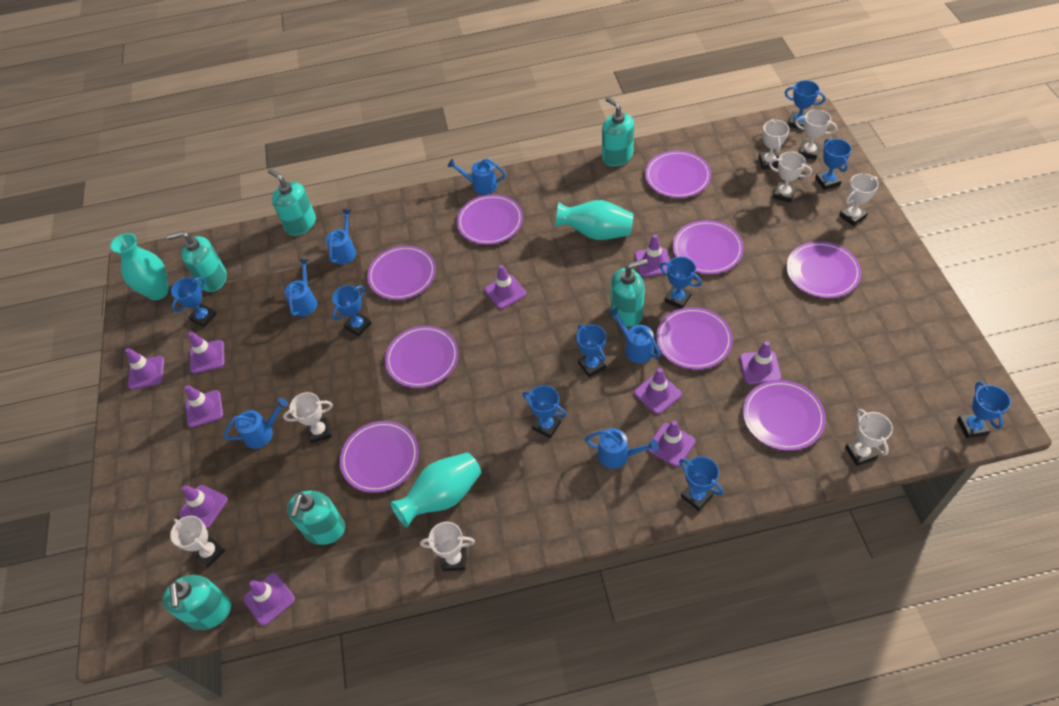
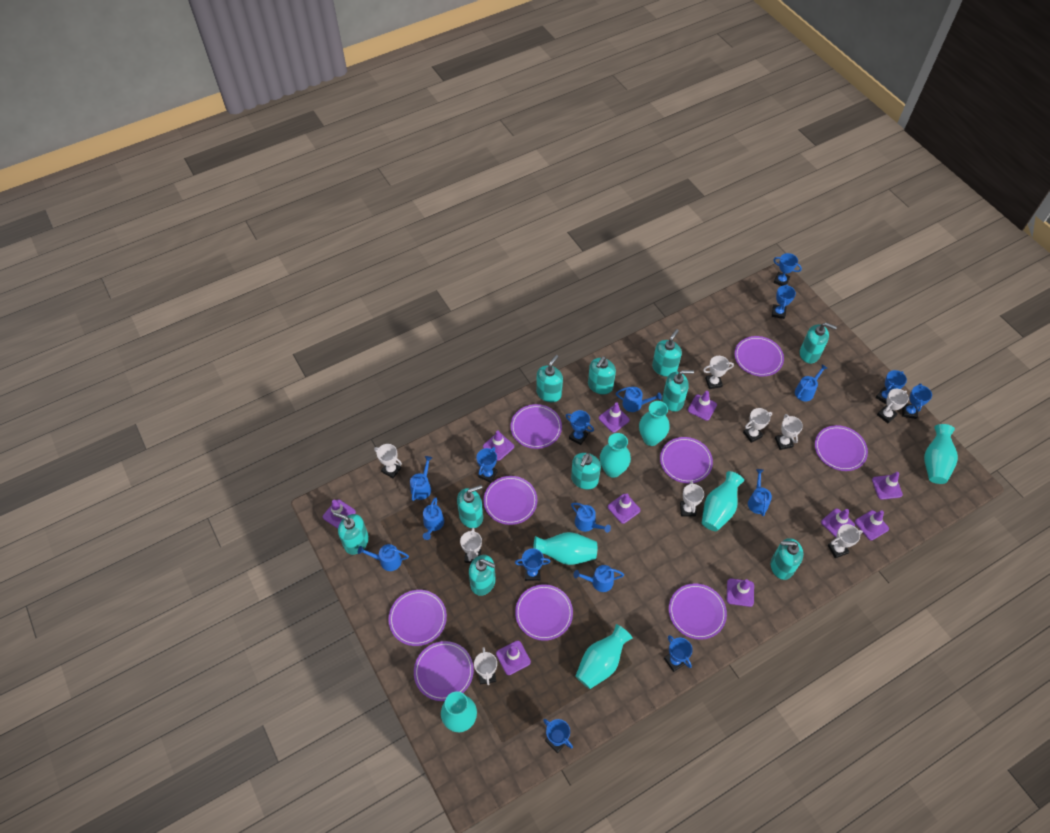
blue watering can: 6 -> 8
turquoise soap dispenser: 6 -> 10
turquoise vase: 3 -> 7
white trophy: 8 -> 9

